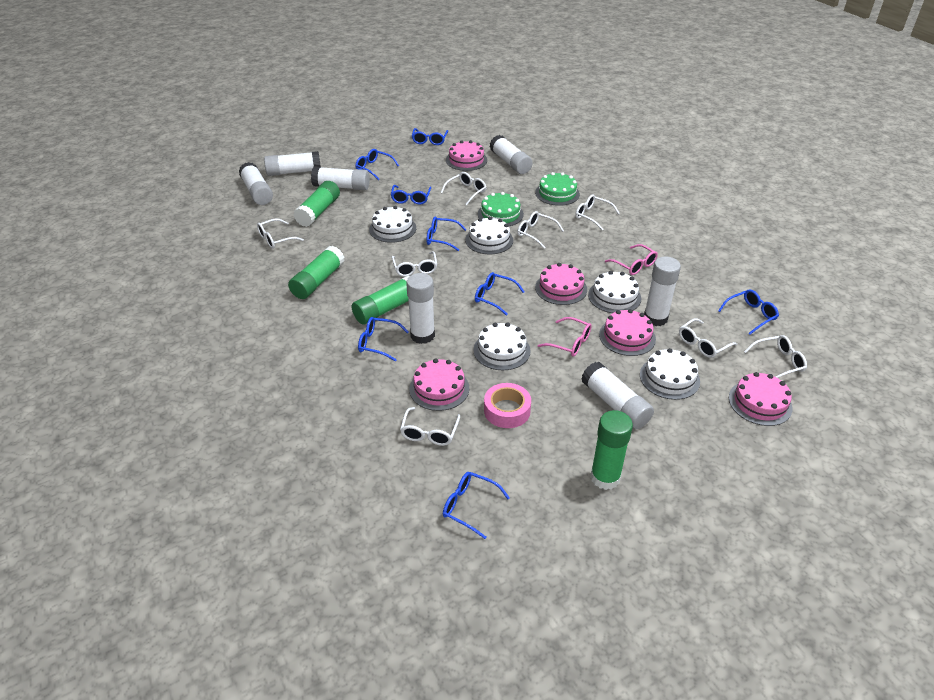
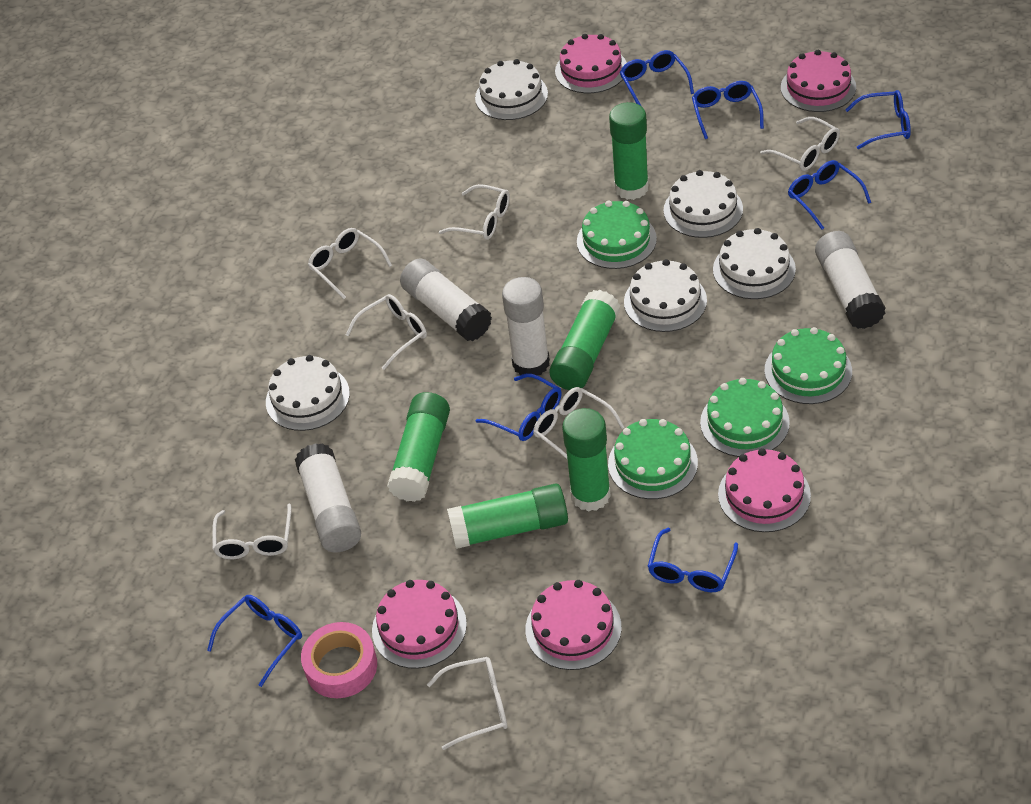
blue glasses: 8 -> 7
green cake: 2 -> 4
green glue stick: 4 -> 5
pink glasses: 2 -> 0
white glasses: 8 -> 7
white glue stick: 7 -> 4

